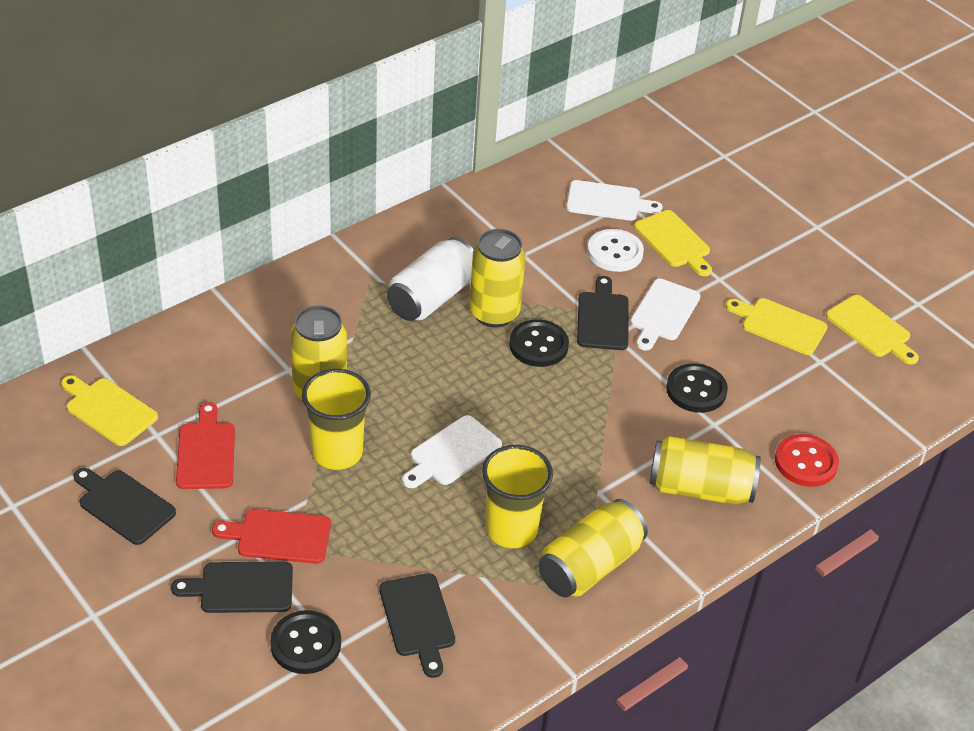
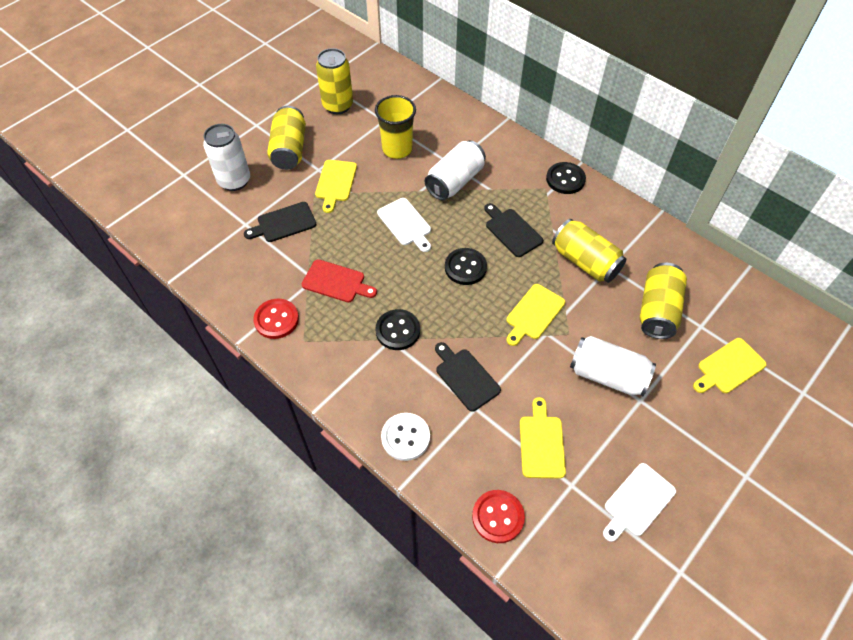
black cutting board: 4 -> 3
red button: 1 -> 2
red cutting board: 2 -> 1
white can: 1 -> 3
white cutting board: 3 -> 2
yellow cup: 2 -> 1

